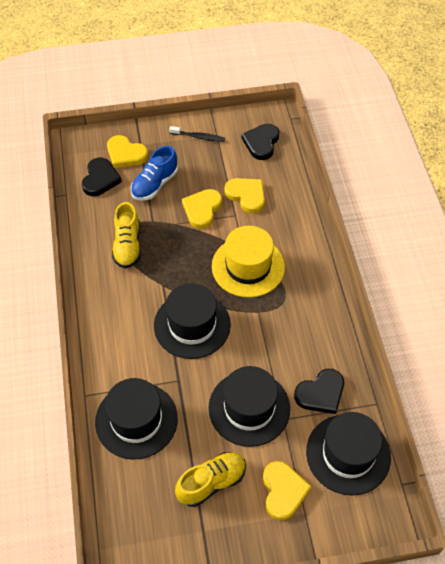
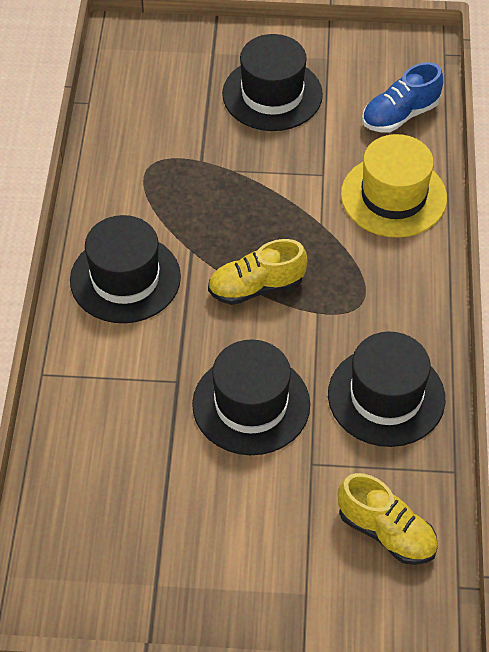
black heart: 3 -> 0
black toothbrush: 1 -> 0
yellow heart: 4 -> 0

